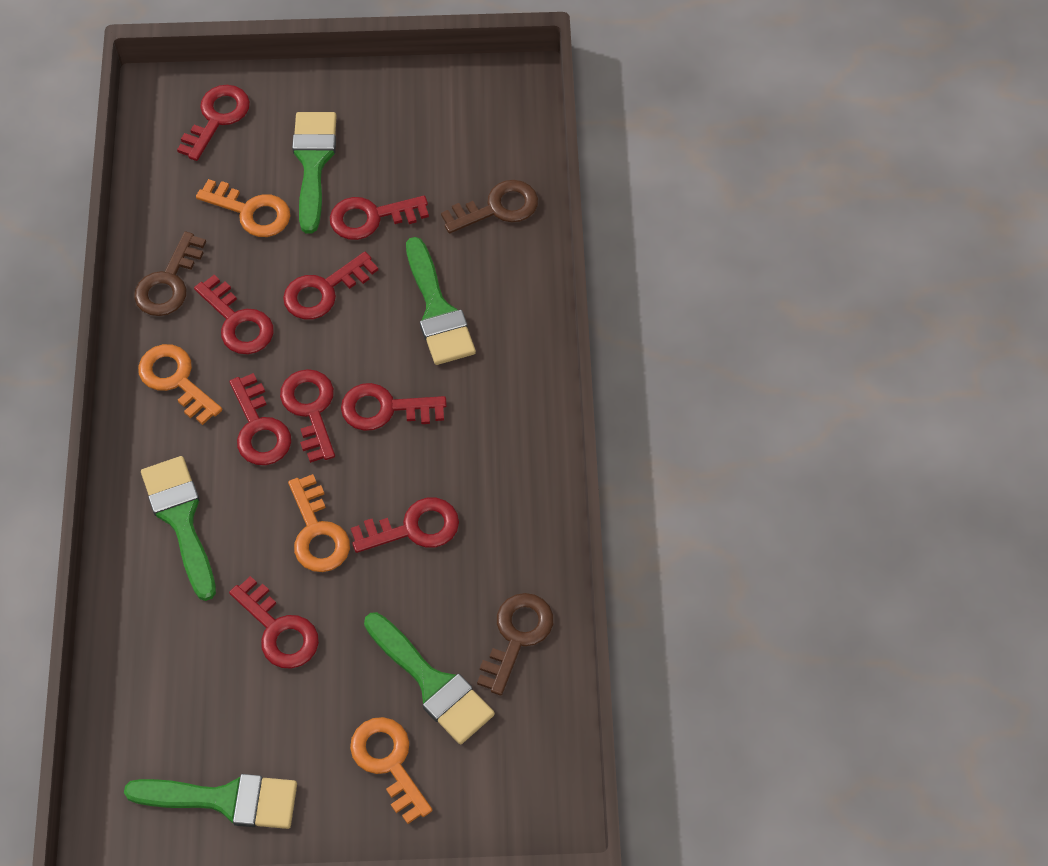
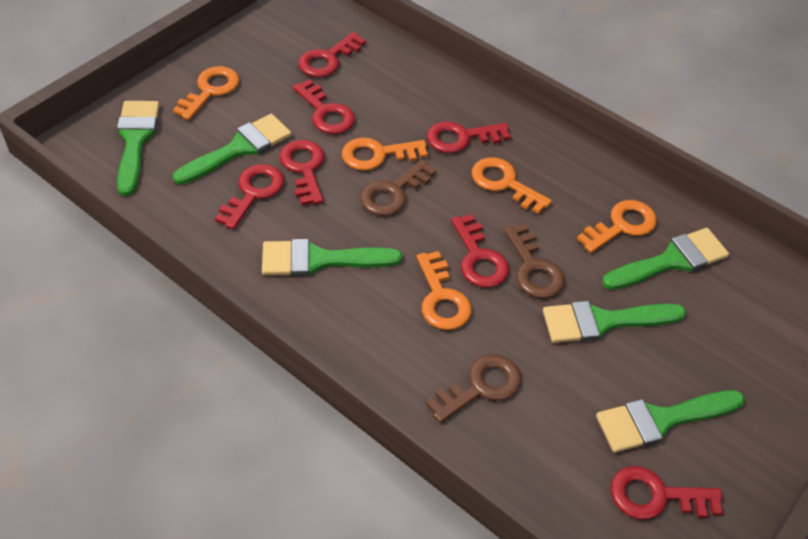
green brush: 5 -> 6
orange key: 4 -> 5
red key: 9 -> 7

